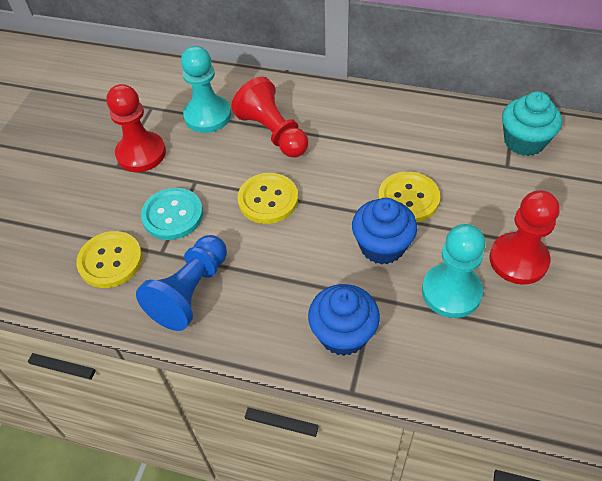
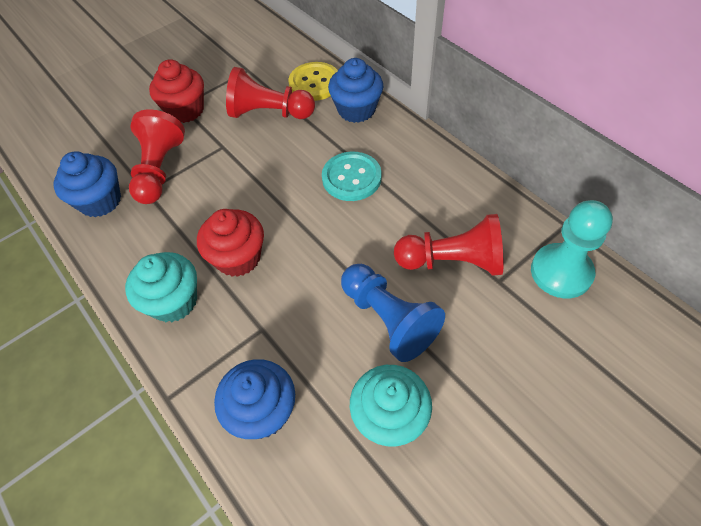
blue cupcake: 2 -> 3
red cupcake: 0 -> 2
turquoise cupcake: 1 -> 2
turquoise pawn: 2 -> 1
yellow button: 3 -> 1

